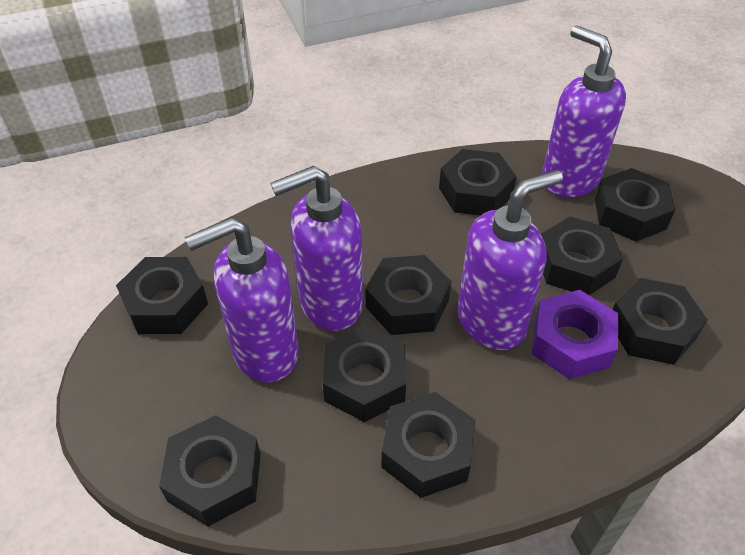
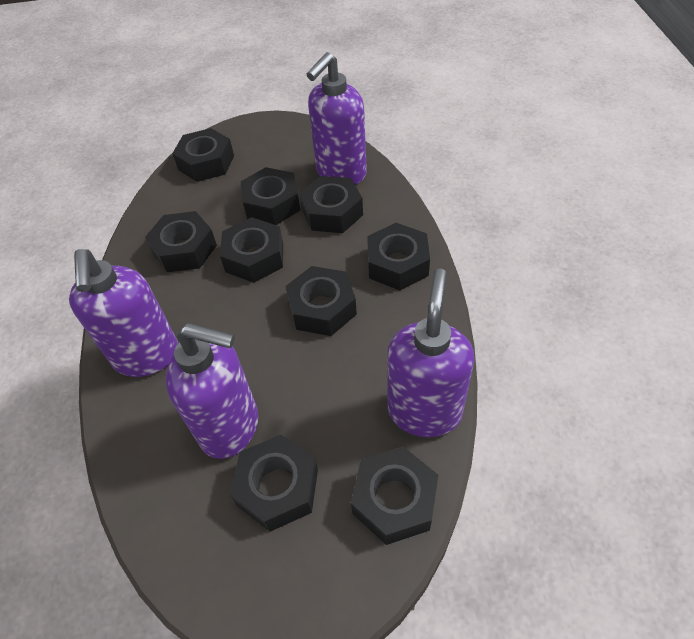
purple nut: 1 -> 0

